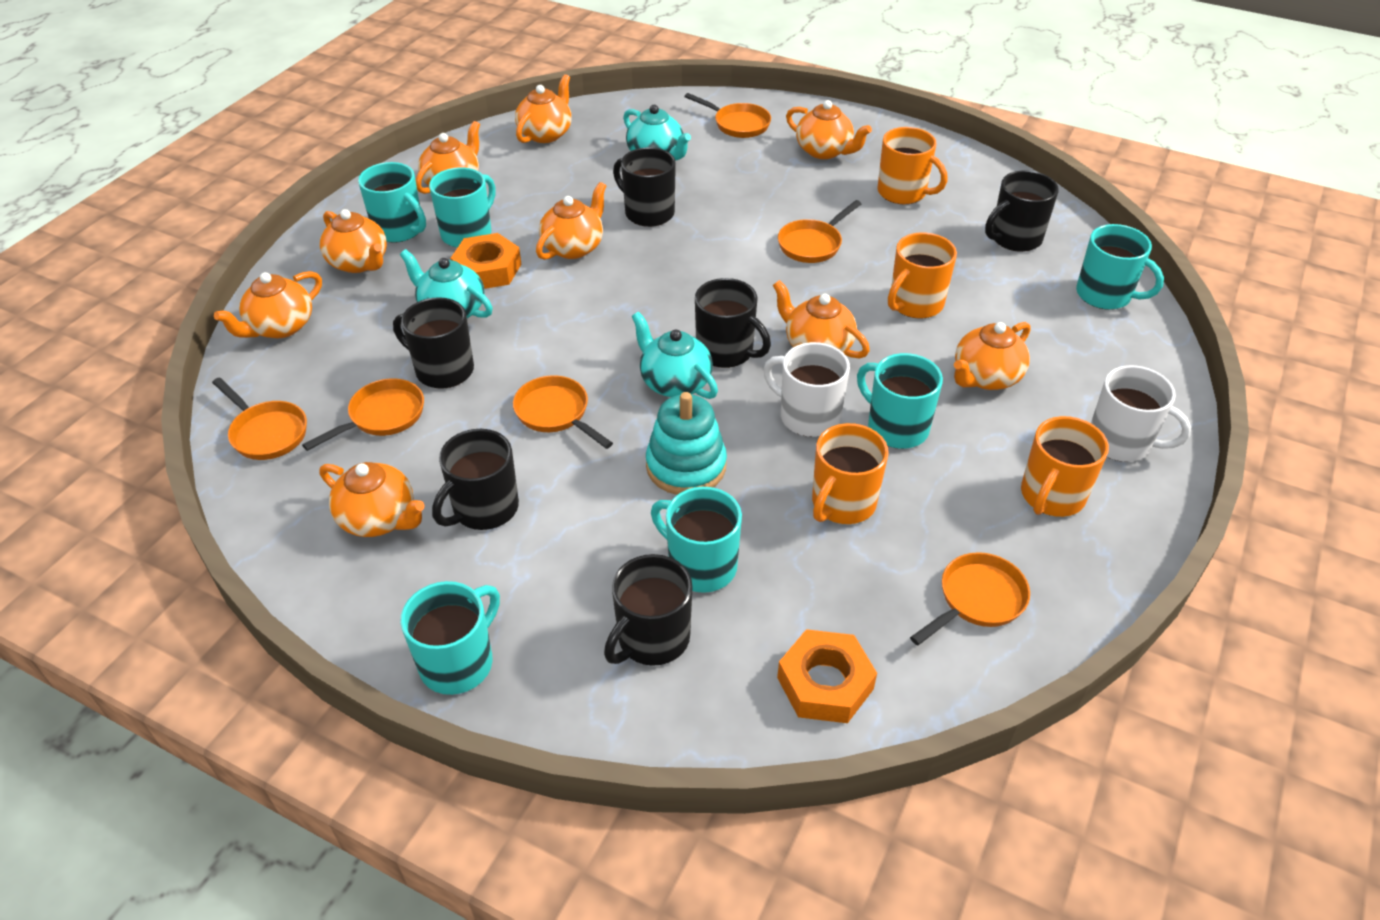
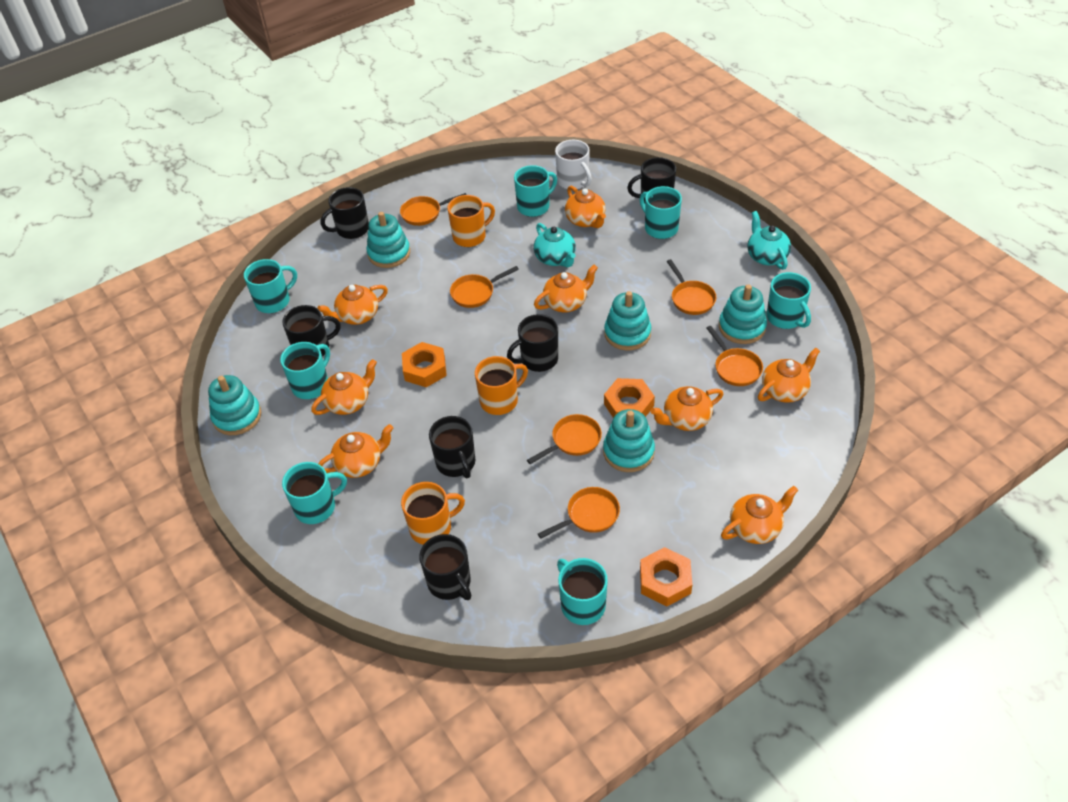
orange mug: 4 -> 3
orange nut: 2 -> 3
orange teapot: 9 -> 8
turquoise mug: 6 -> 7
turquoise stacking toy: 1 -> 5
turquoise teapot: 3 -> 2
white mug: 2 -> 1

